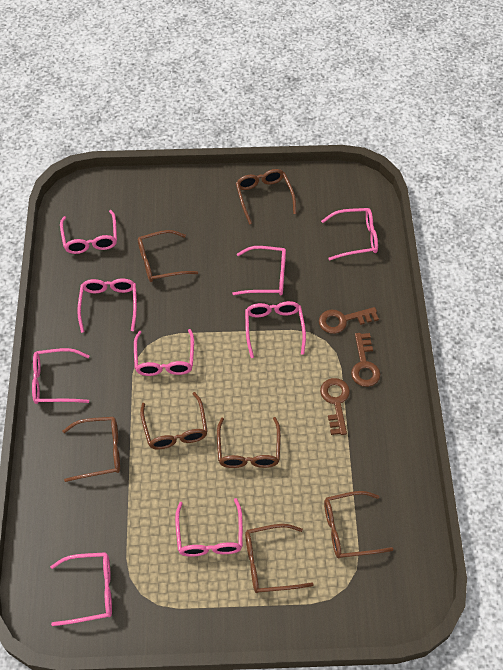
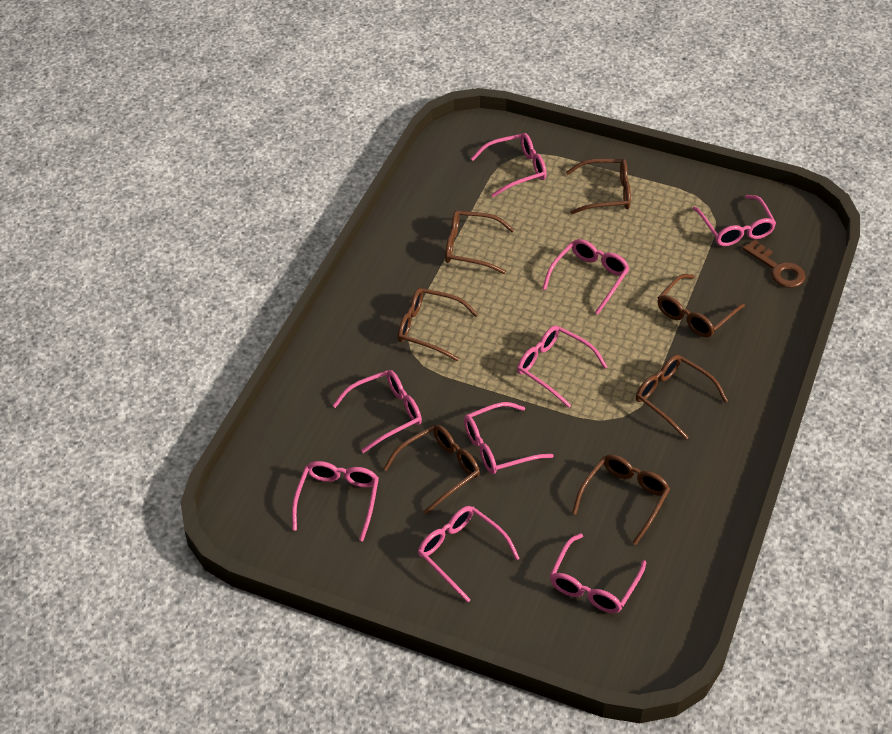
brown key: 3 -> 1

